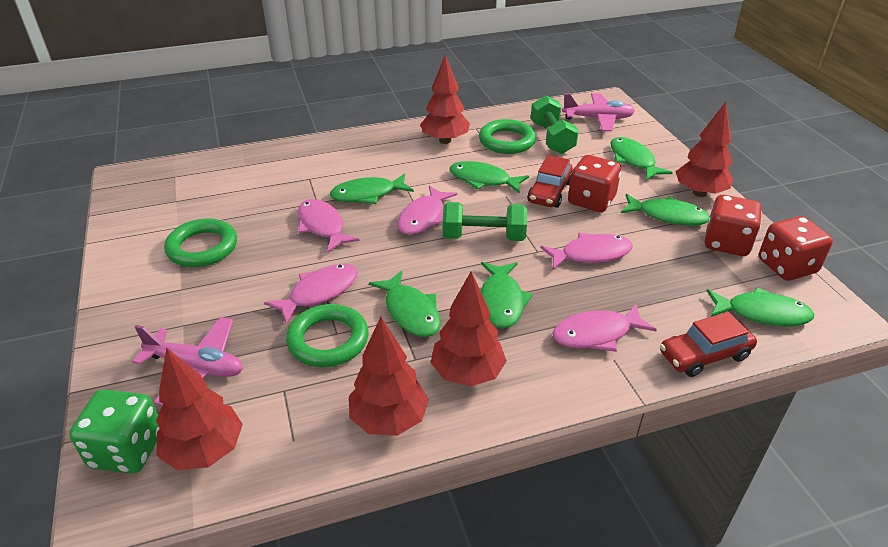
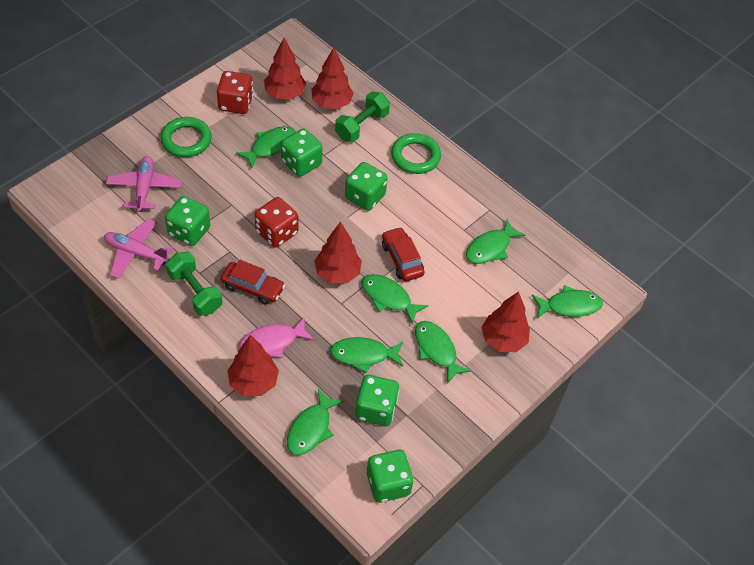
green dice: 1 -> 5
green ring: 3 -> 2
pink fish: 5 -> 1
red dice: 3 -> 2

